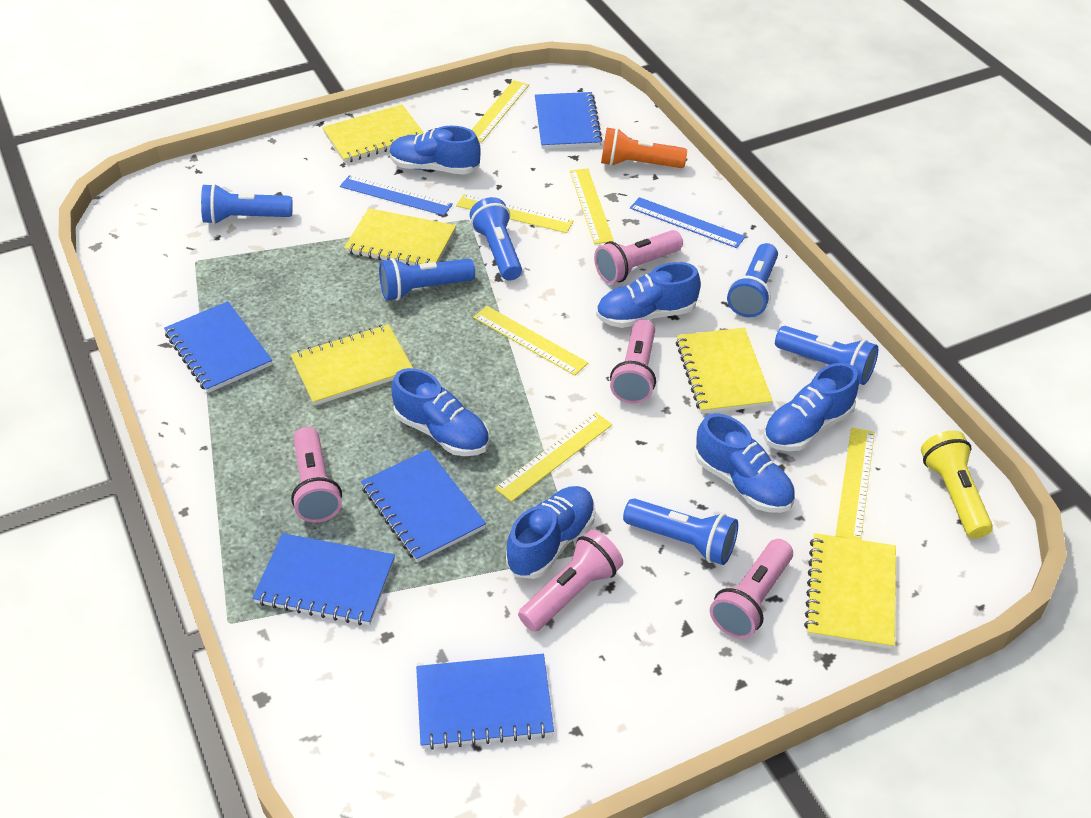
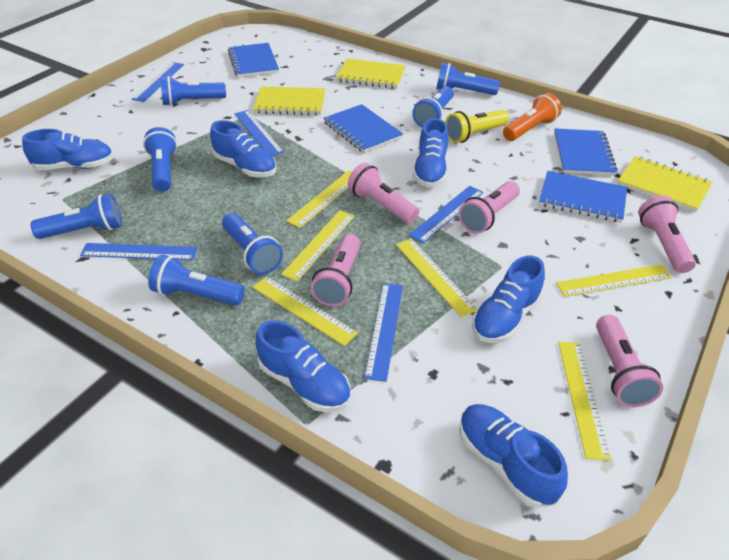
blue flashlight: 6 -> 7
blue notebook: 5 -> 4
blue ruler: 2 -> 5
yellow notebook: 5 -> 3

